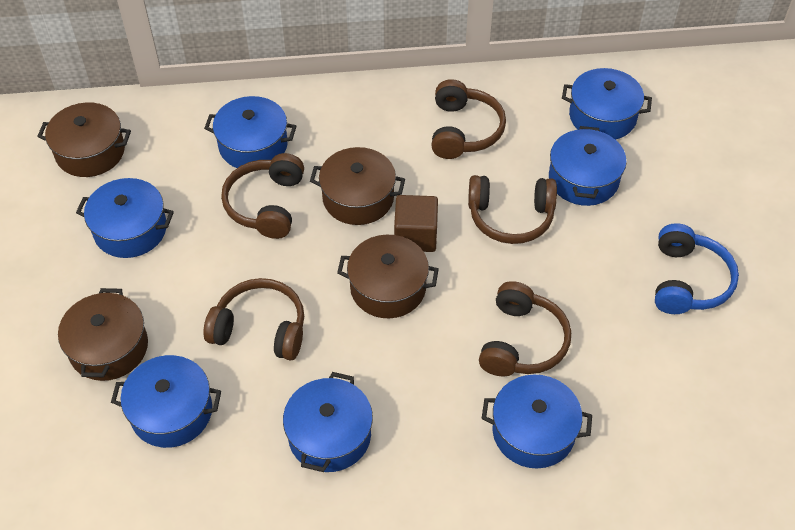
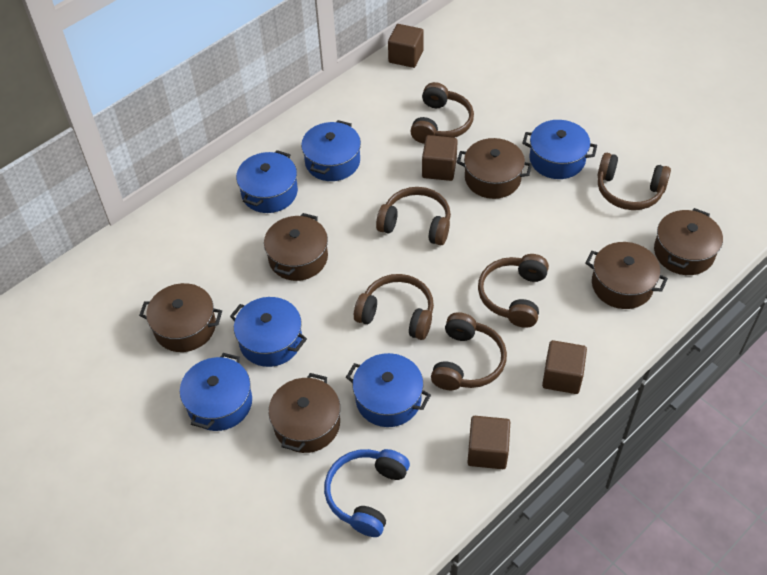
blue pot: 7 -> 6
brown cube: 1 -> 4
brown headphones: 5 -> 6
brown pot: 4 -> 6

